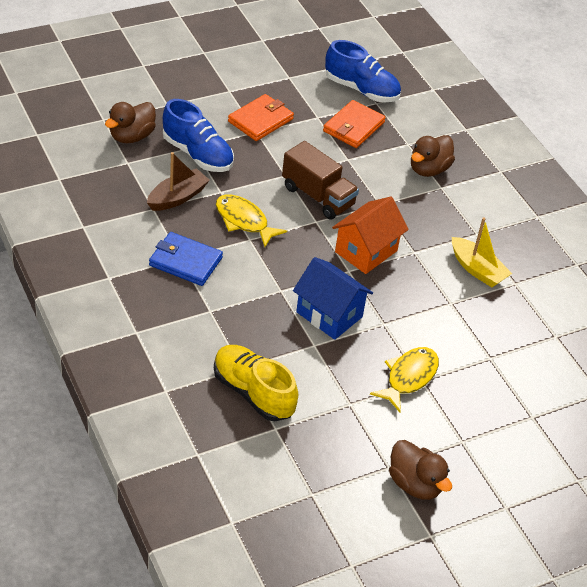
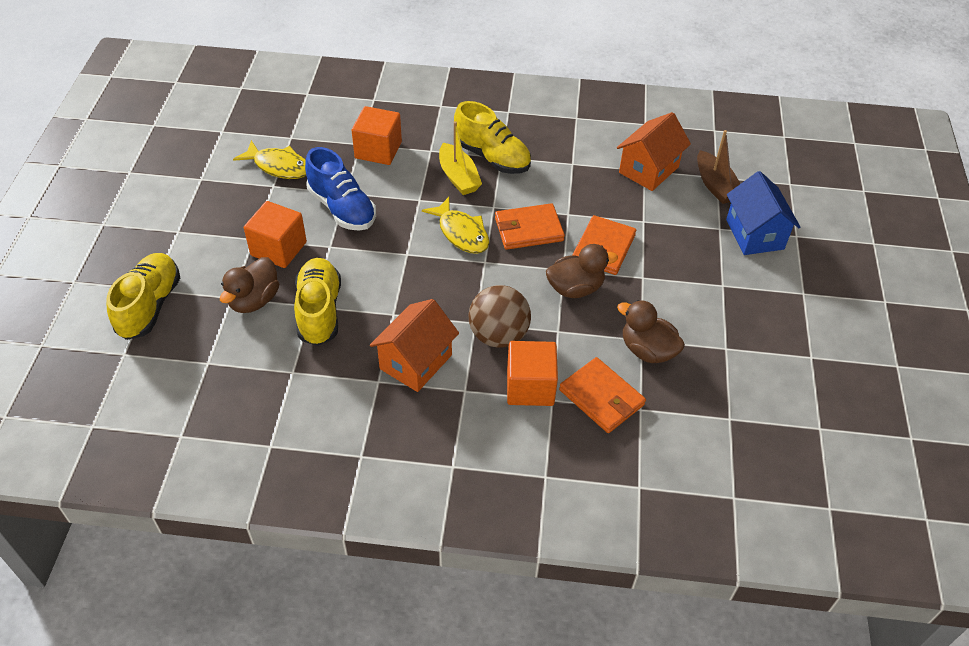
blue shoe: 2 -> 1
blue wallet: 1 -> 0
brown ball: 0 -> 1
brown truck: 1 -> 0
orange cube: 0 -> 3
orange house: 1 -> 2
orange wallet: 2 -> 3
yellow shoe: 1 -> 3

